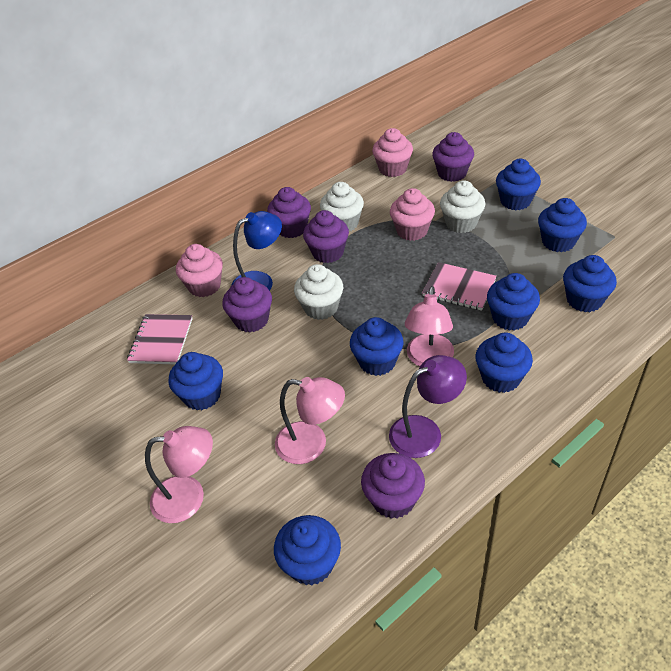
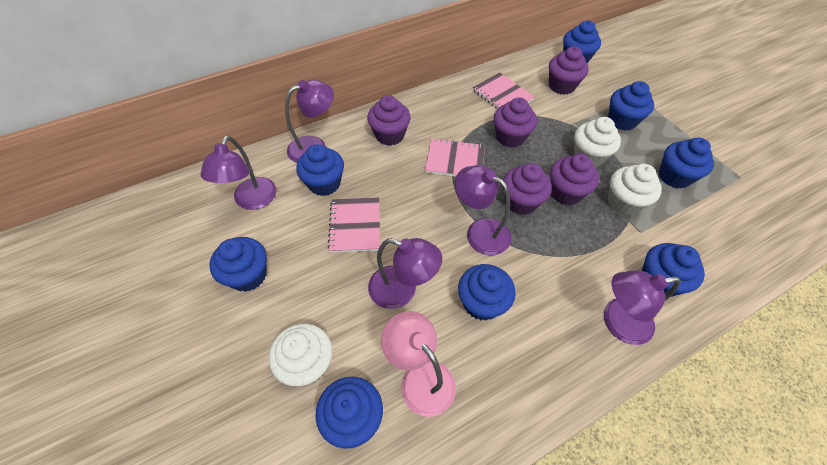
blue lamp: 1 -> 0
pink cupcake: 3 -> 0
pink lamp: 3 -> 1
pink notebook: 2 -> 3
purple lamp: 1 -> 5

